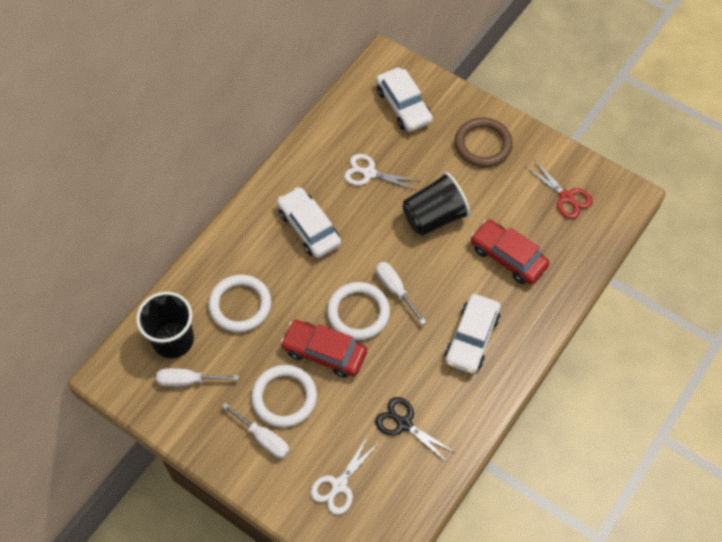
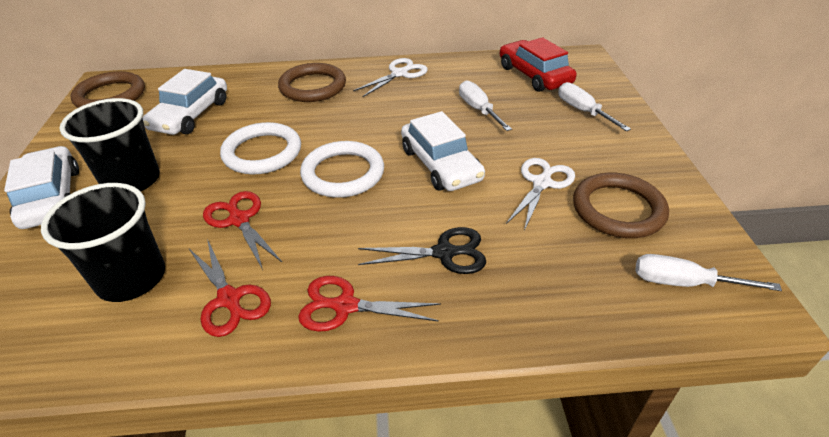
brown ring: 1 -> 3
red car: 2 -> 1
red scissors: 1 -> 3
white ring: 3 -> 2

